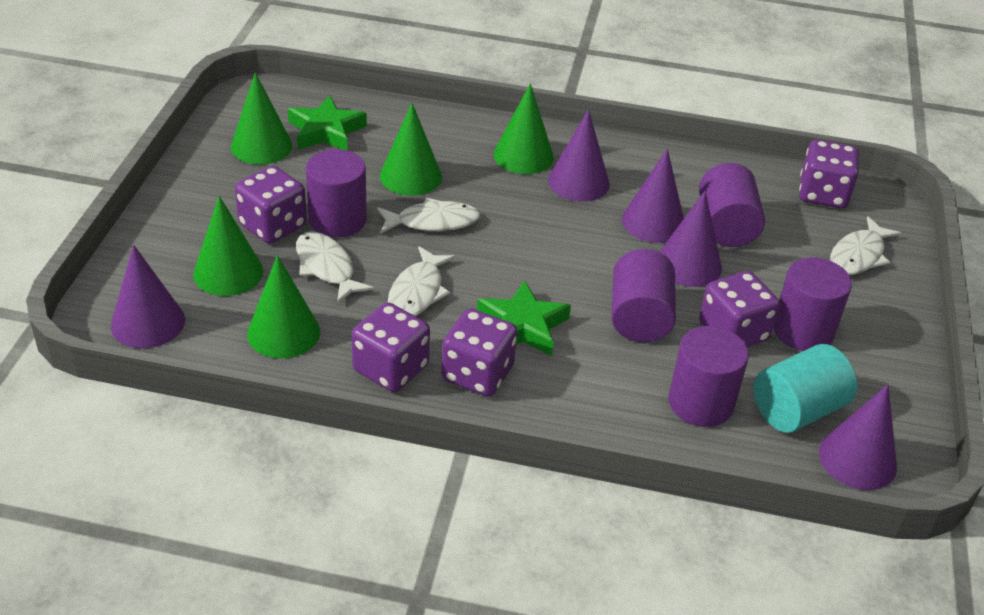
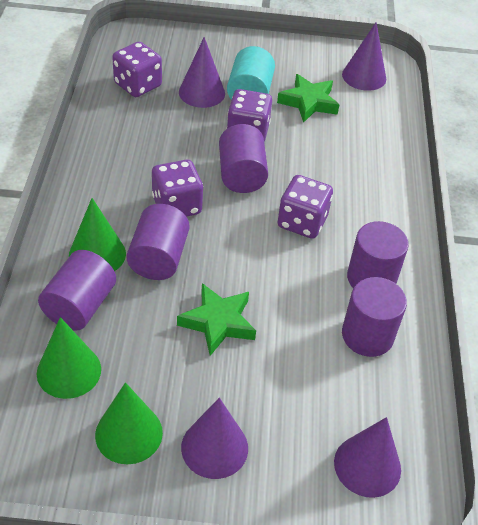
green cone: 5 -> 3
purple cone: 5 -> 4
purple dice: 5 -> 4
white fish: 4 -> 0

